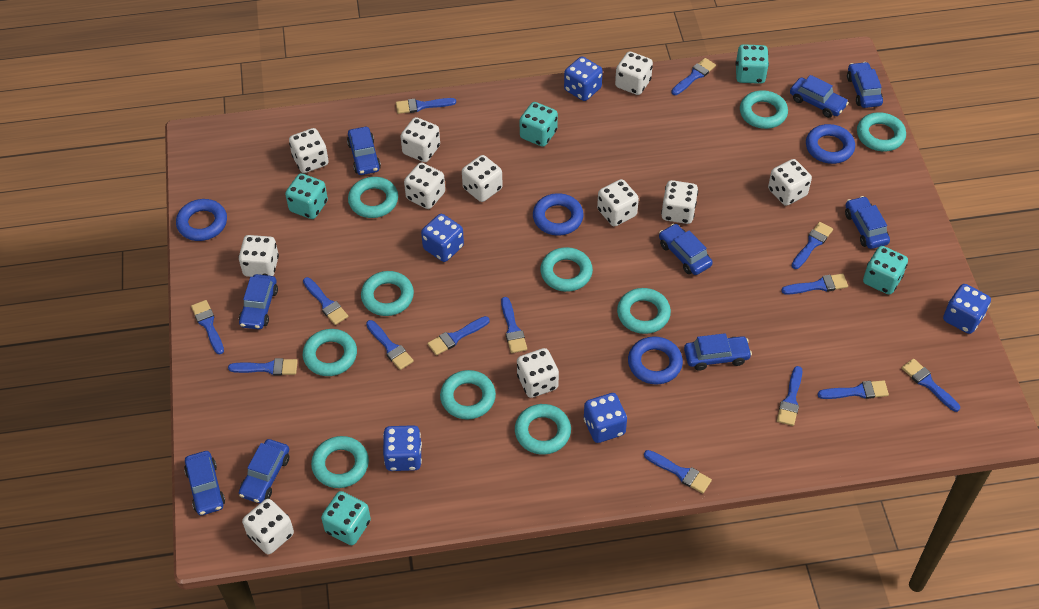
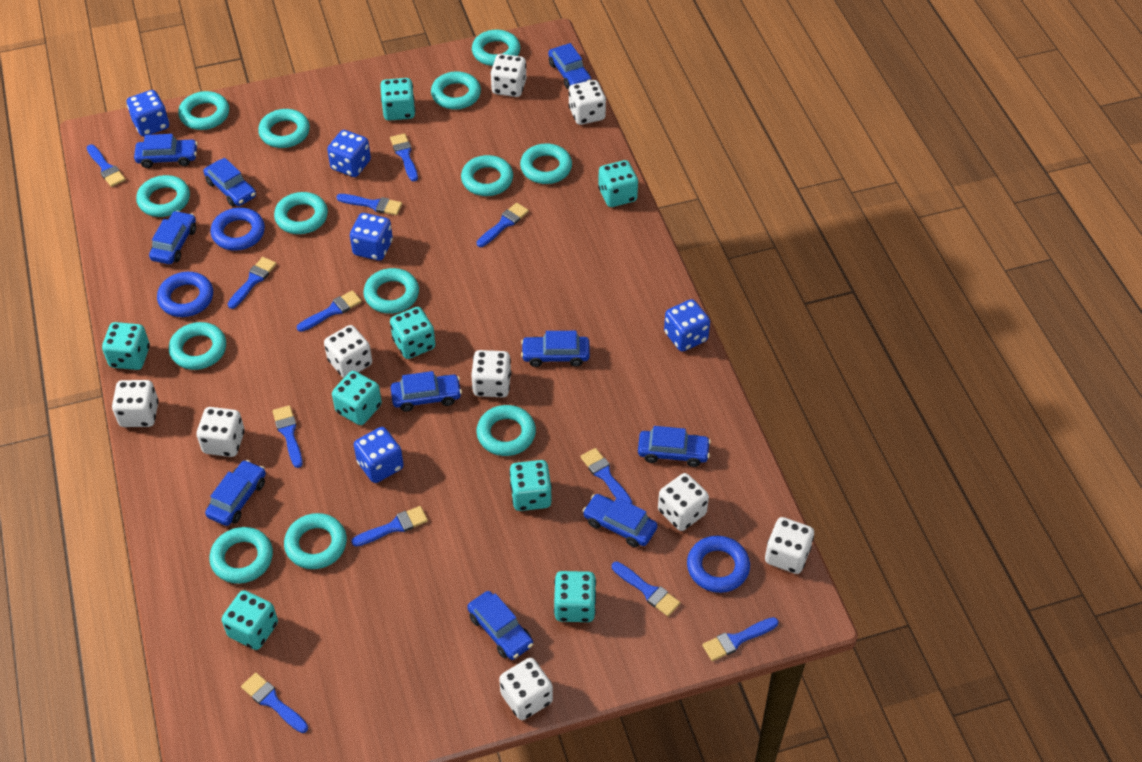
blue brush: 14 -> 12
blue car: 9 -> 10
blue ring: 4 -> 3
turquoise dice: 5 -> 8
turquoise ring: 10 -> 13
white dice: 11 -> 9

